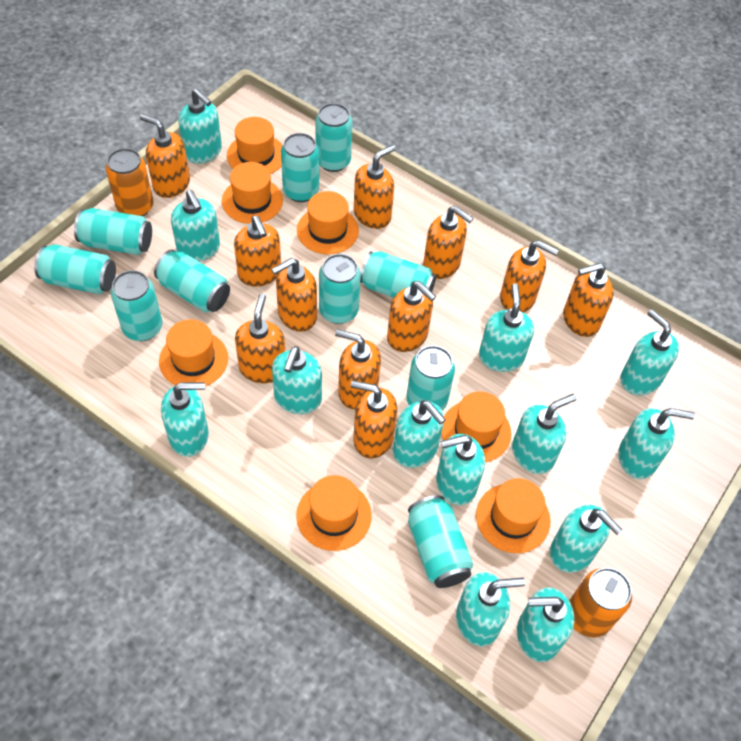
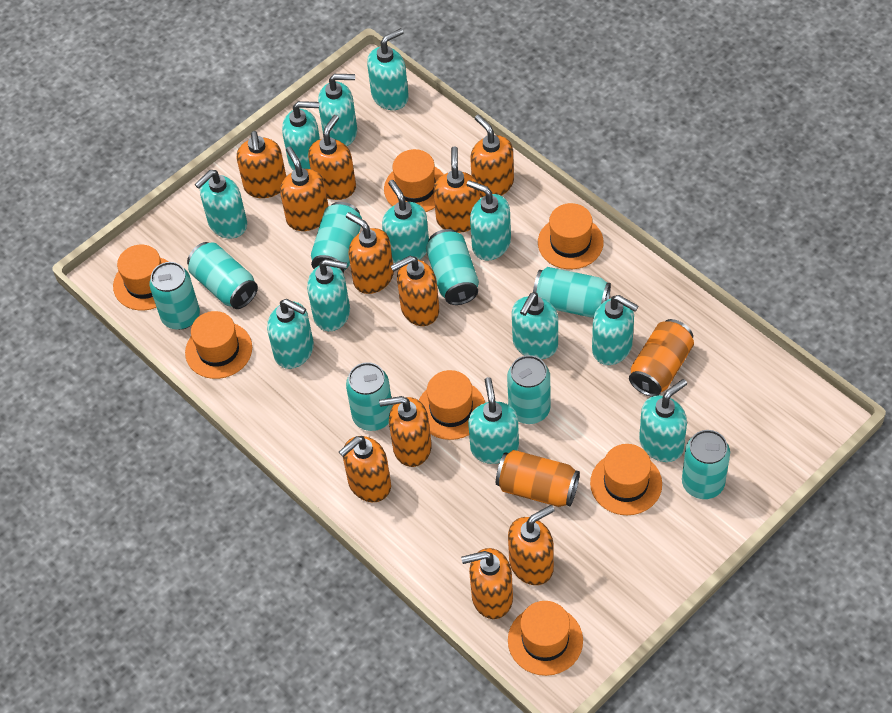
turquoise can: 10 -> 8
turquoise soap dispenser: 13 -> 12

